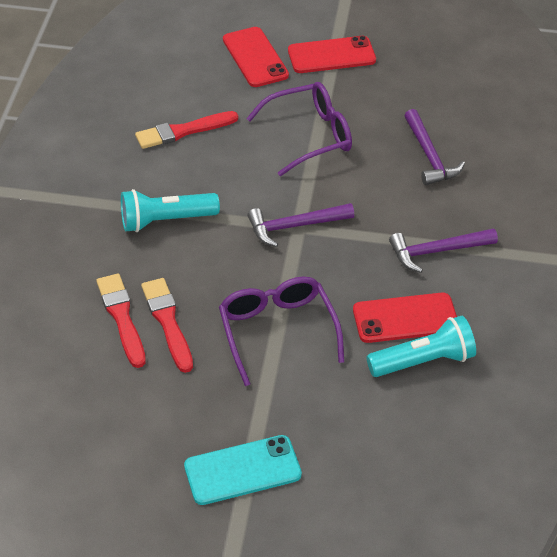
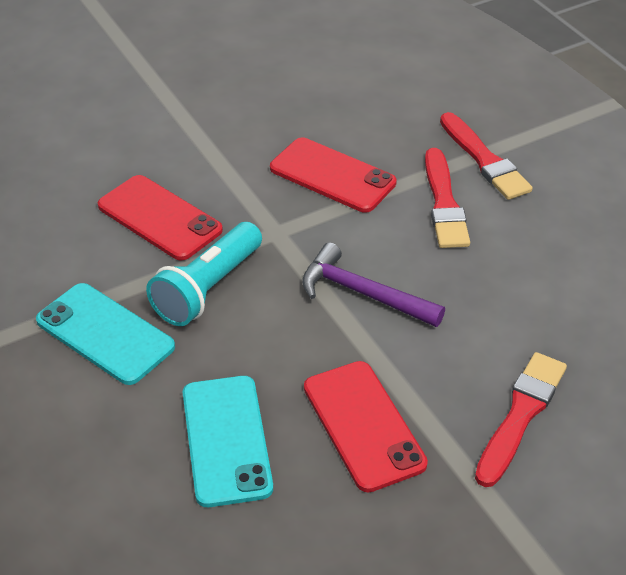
purple glasses: 2 -> 0
purple hammer: 3 -> 1
turquoise flashlight: 2 -> 1
turquoise phone: 1 -> 2

